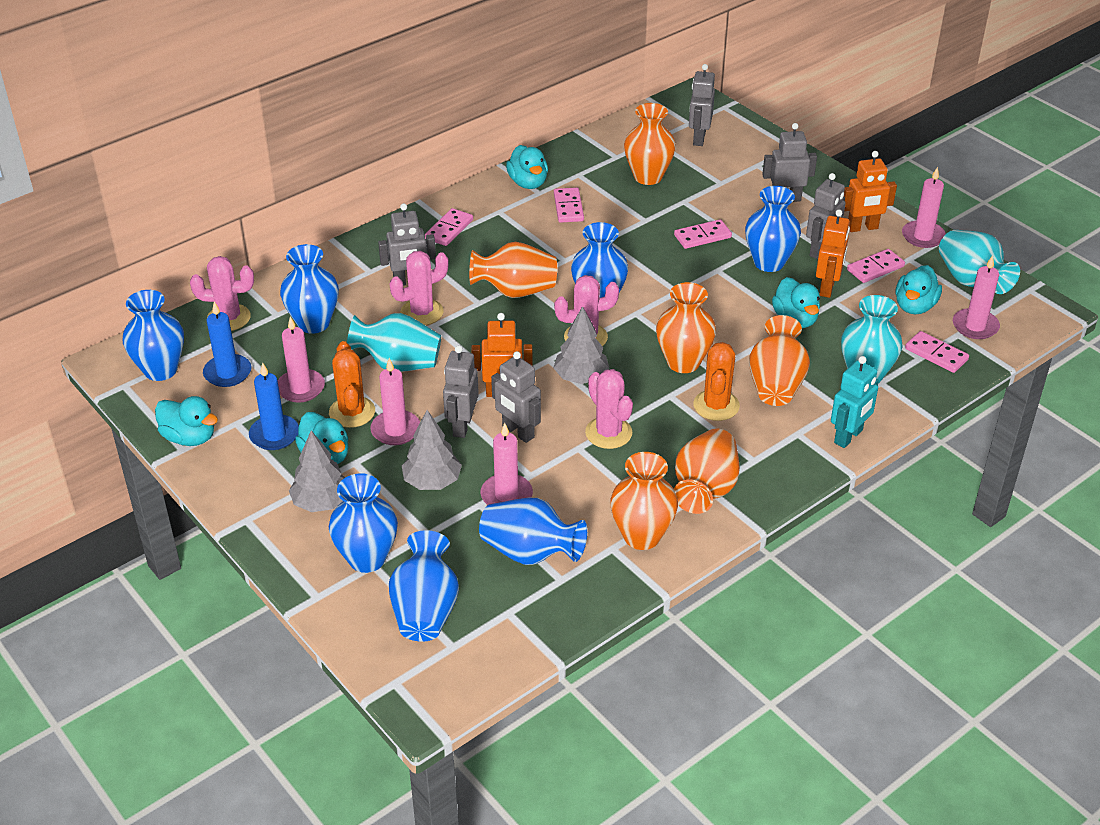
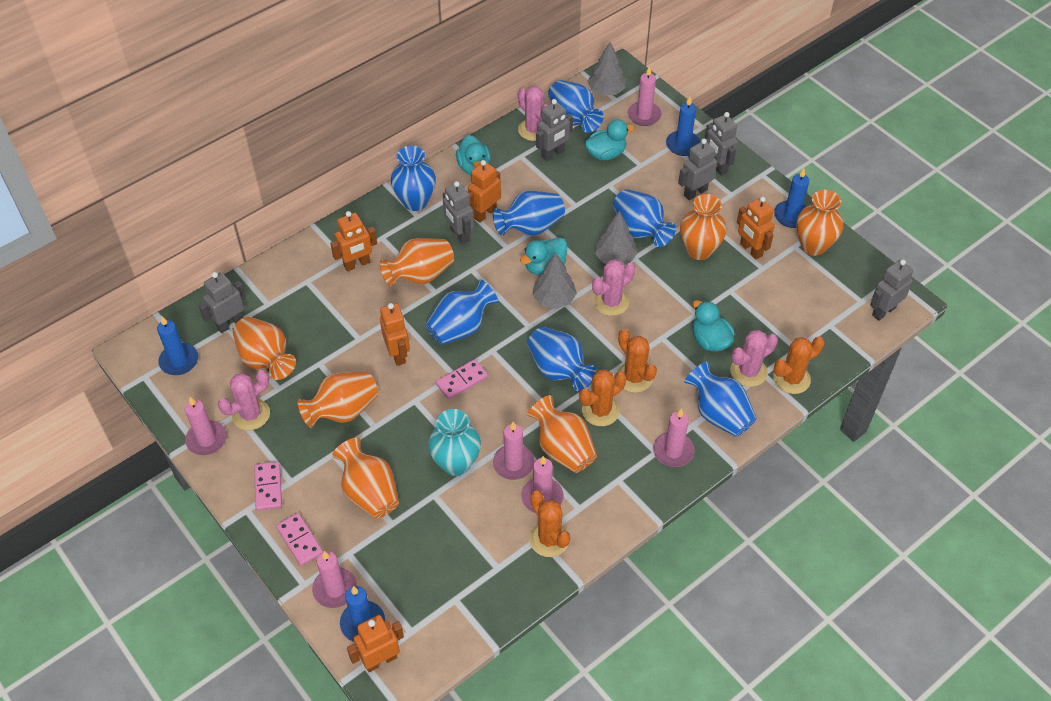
blue candle: 2 -> 4
orange cactus: 2 -> 4
orange robot: 3 -> 5
orange vase: 6 -> 7
pink candle: 5 -> 6
pink domino: 5 -> 3
turquoise duck: 5 -> 4
turquoise robot: 1 -> 0
turquoise vase: 3 -> 1

